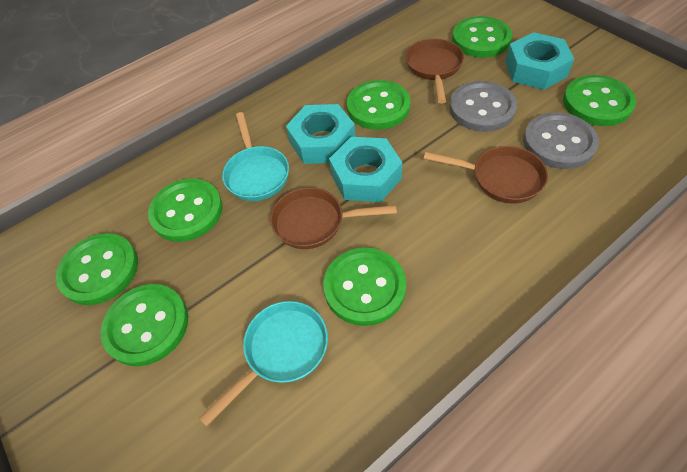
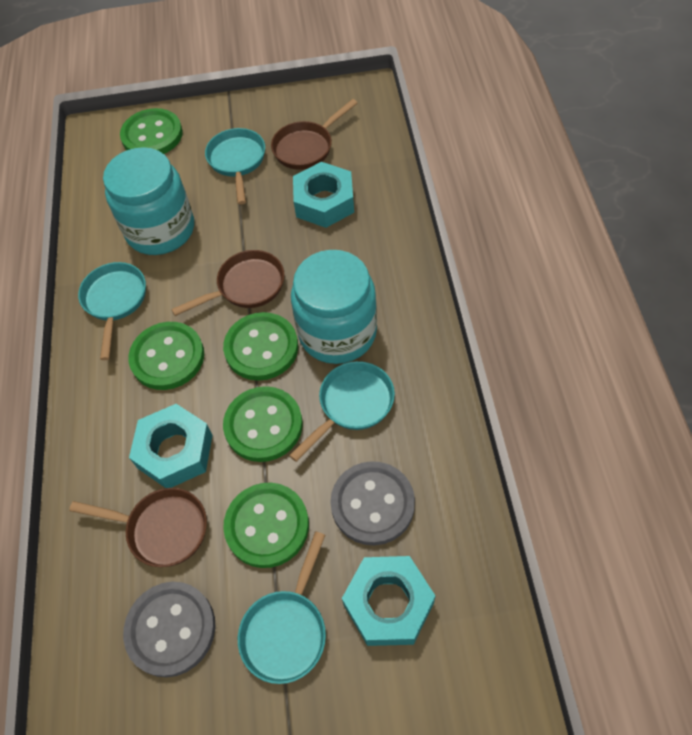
green button: 7 -> 5
turquoise jar: 0 -> 2
turquoise pan: 2 -> 4

